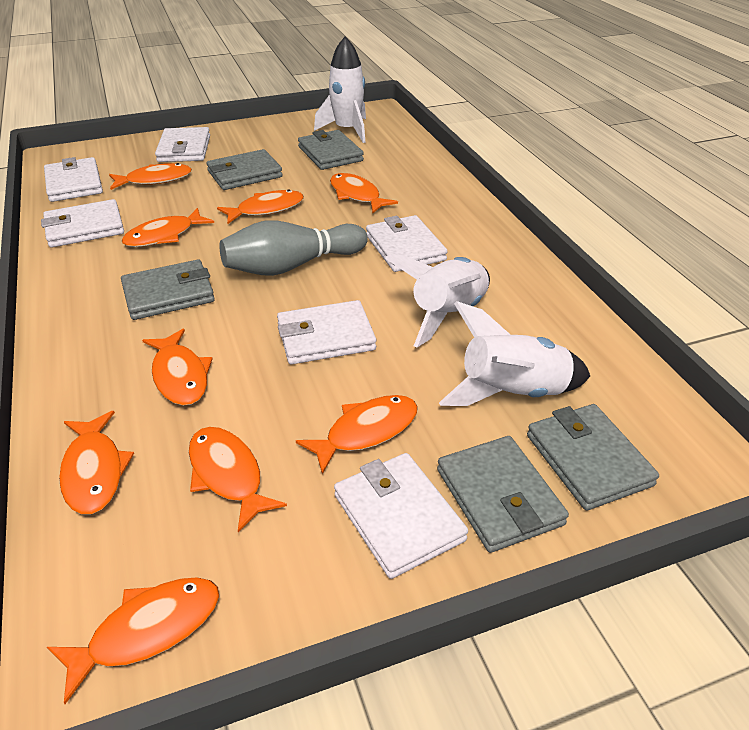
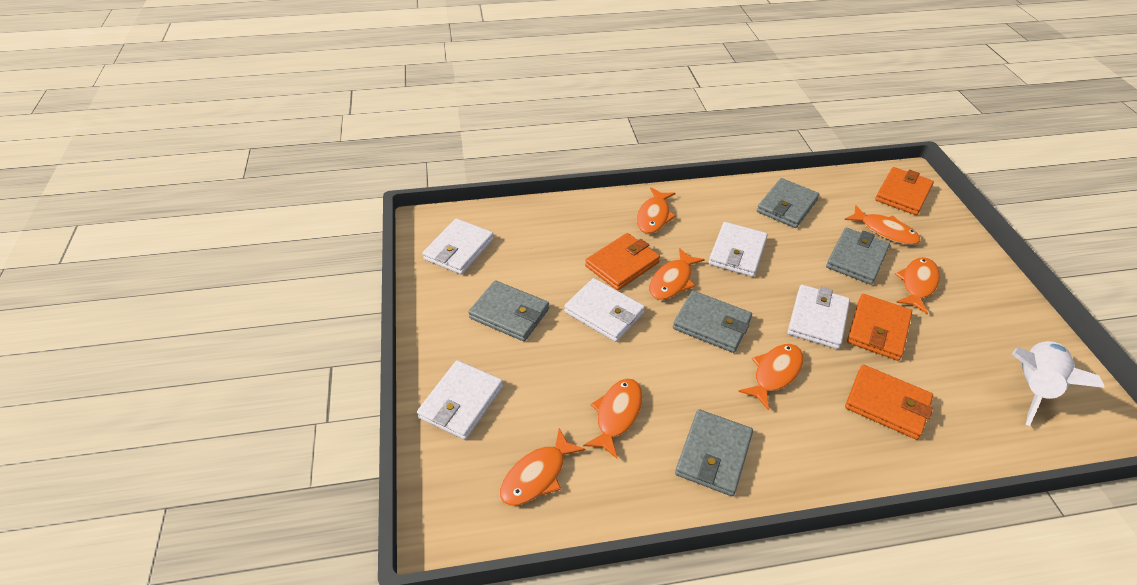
grey bowling pin: 1 -> 0
orange fish: 9 -> 7
orange wallet: 0 -> 4
white rocket: 3 -> 1
white wallet: 6 -> 5

